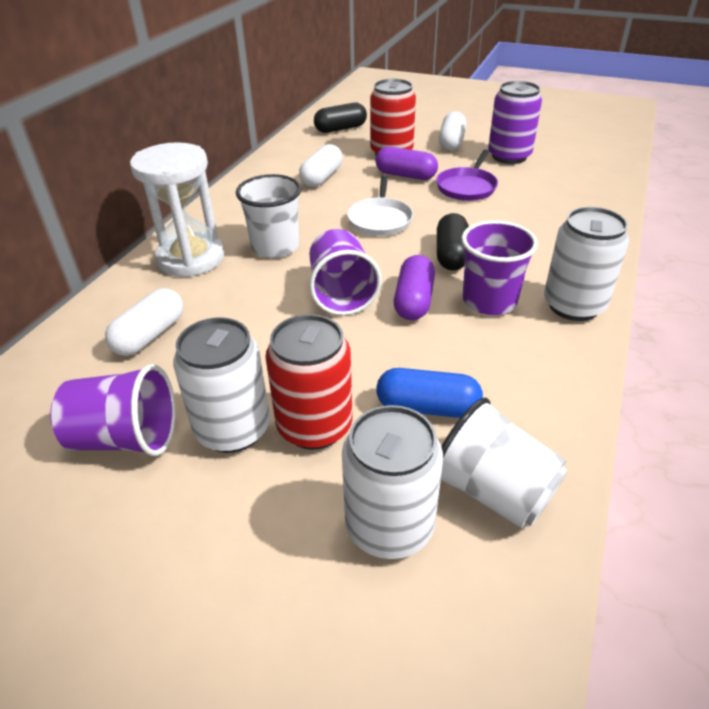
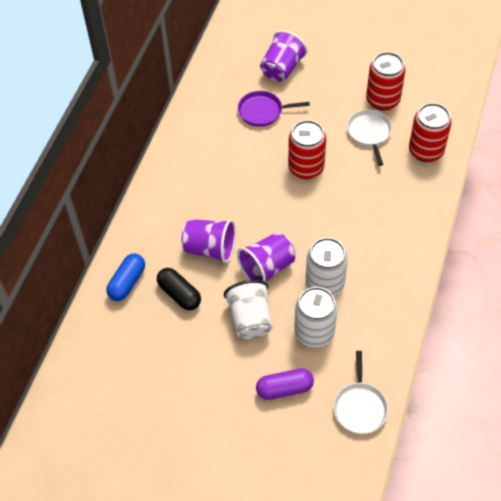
black capsule: 2 -> 1
purple can: 1 -> 0
purple capsule: 2 -> 1
red can: 2 -> 3
white can: 3 -> 2
white capsule: 3 -> 0
white cup: 2 -> 1
white hourglass: 1 -> 0
white pan: 1 -> 2

